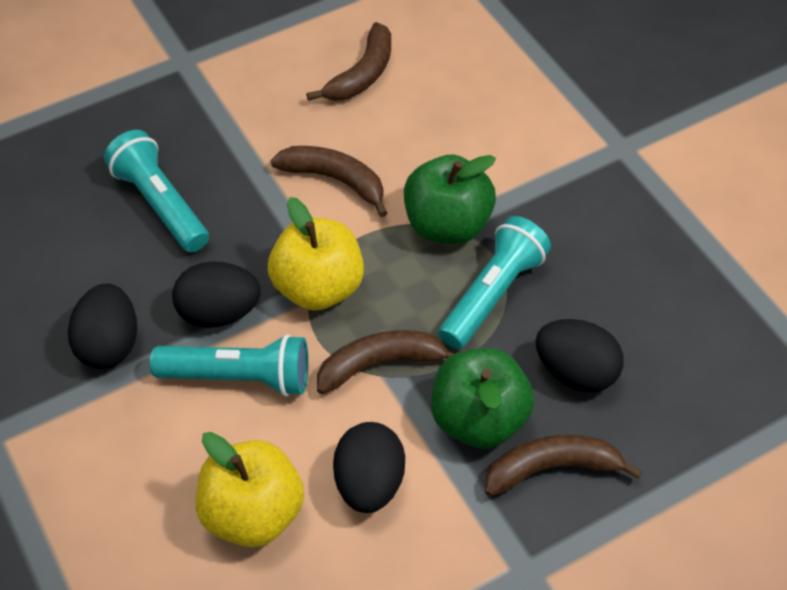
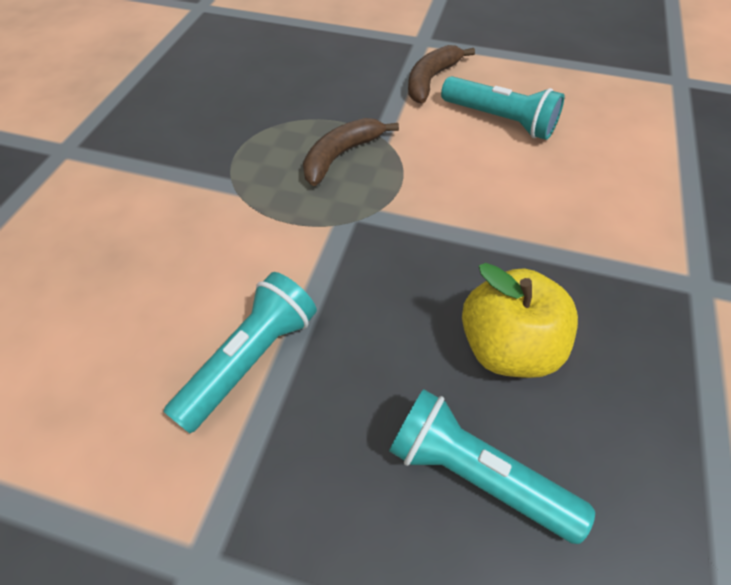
black egg: 4 -> 0
brown banana: 4 -> 2
green apple: 2 -> 0
yellow apple: 2 -> 1

